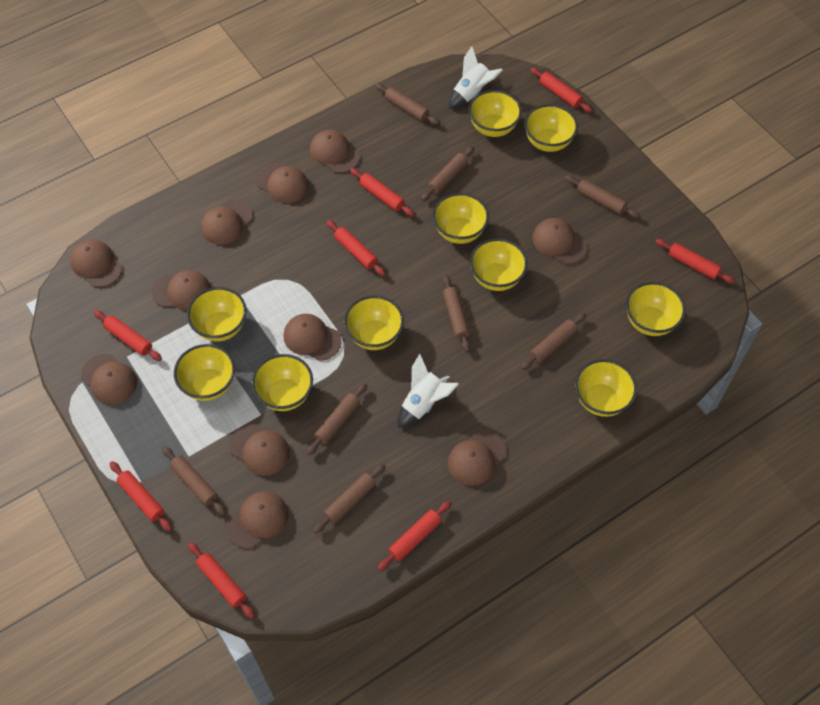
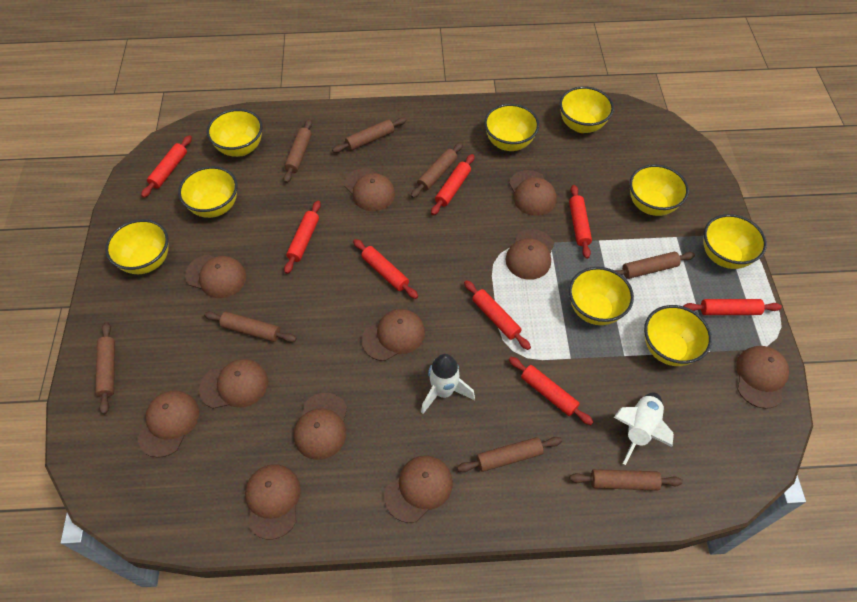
yellow bowl: 10 -> 9

